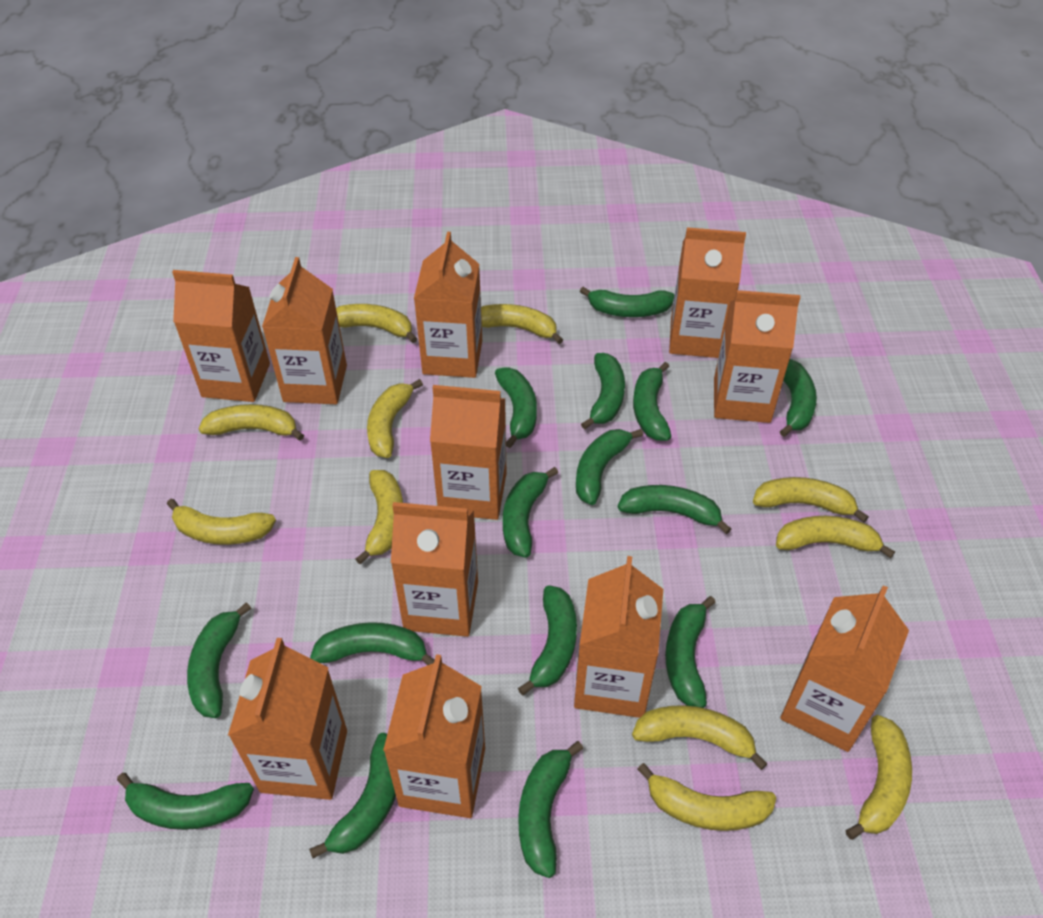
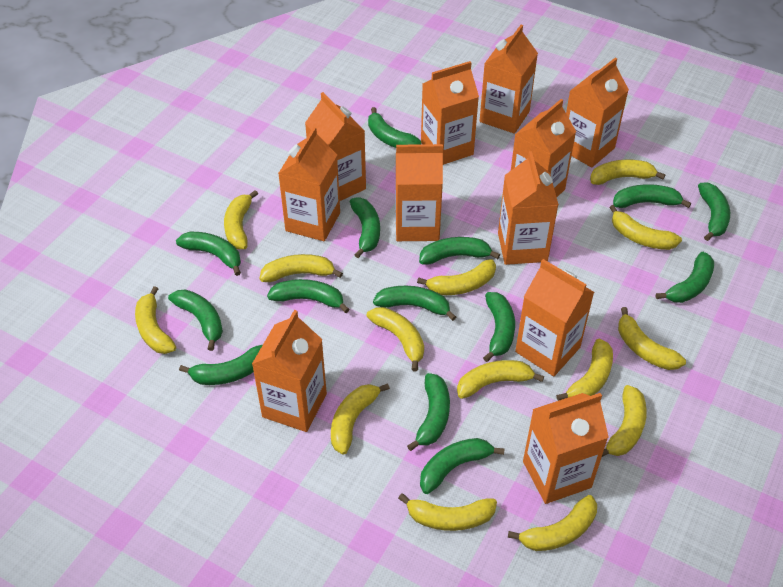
green banana: 15 -> 14
yellow banana: 11 -> 14

